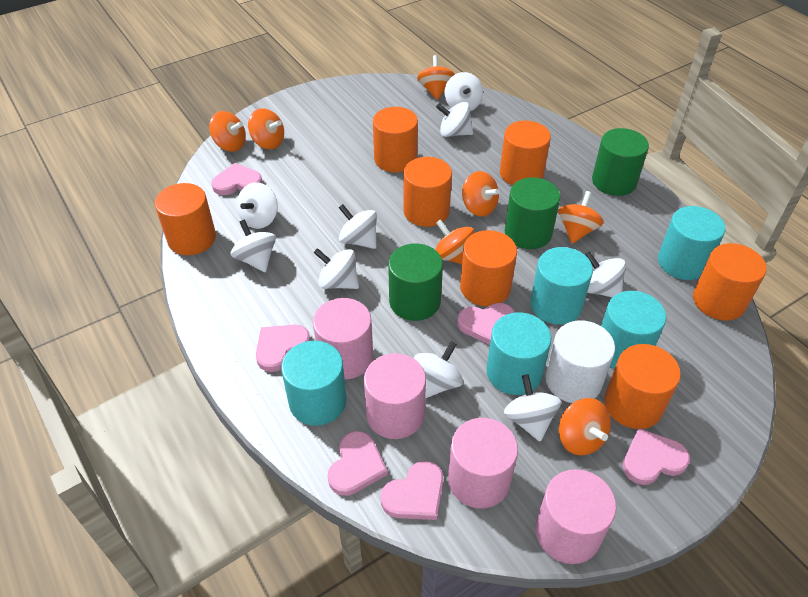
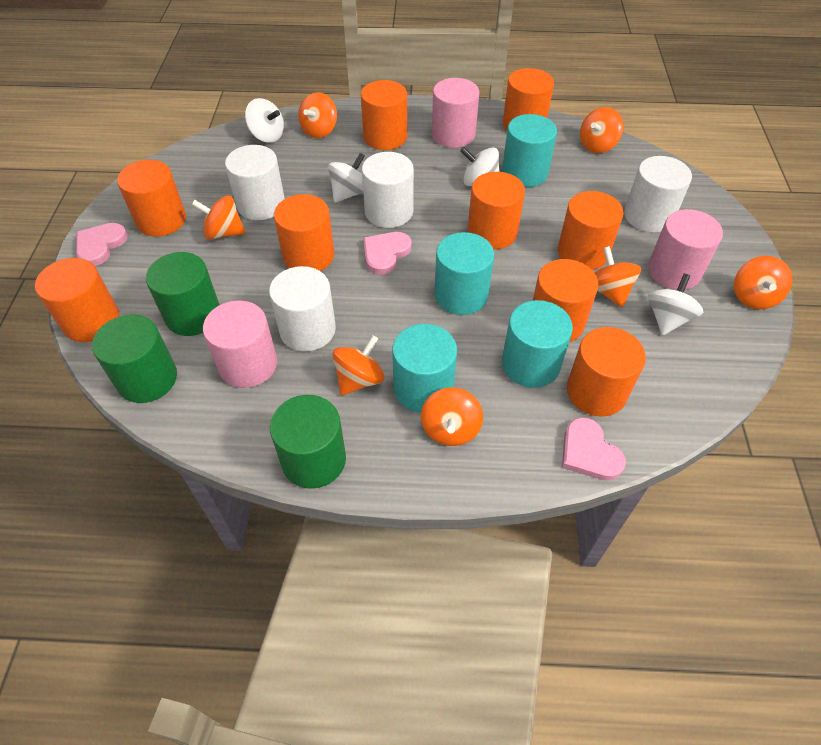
orange cylinder: 7 -> 9
pink cylinder: 4 -> 3
pink heart: 6 -> 3
turquoise cylinder: 5 -> 4
white cylinder: 1 -> 4
white spinning top: 9 -> 4

